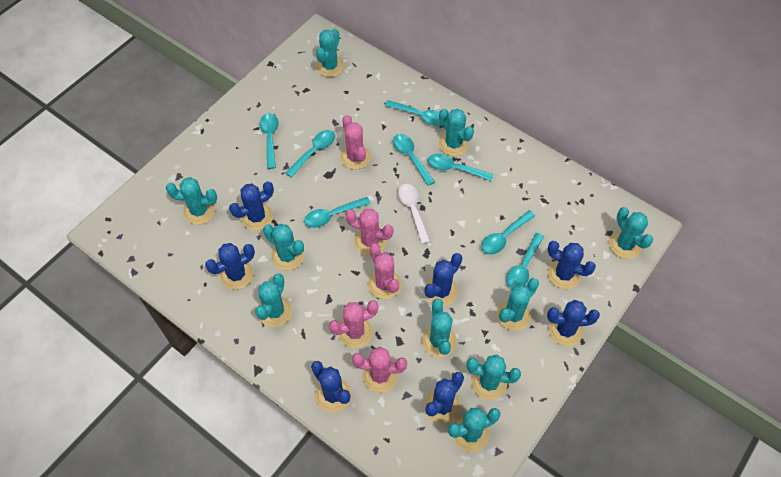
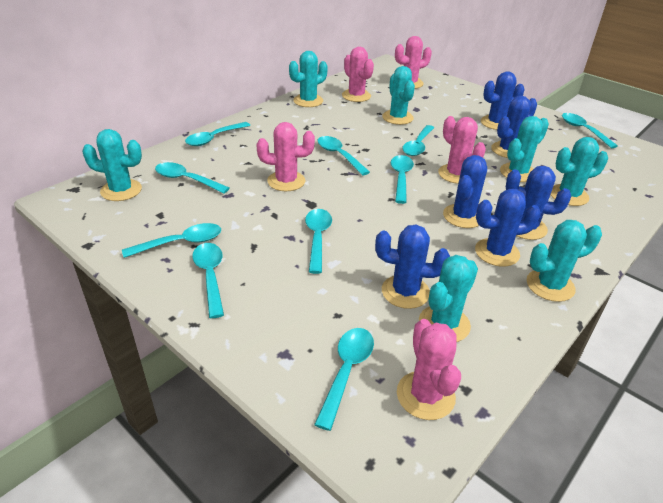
blue cactus: 7 -> 6
turquoise cactus: 10 -> 7
turquoise spoon: 8 -> 10
white spoon: 1 -> 0

